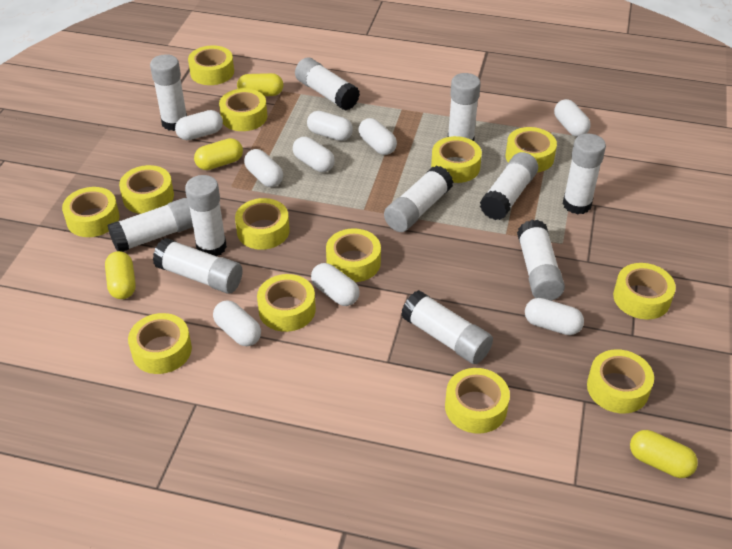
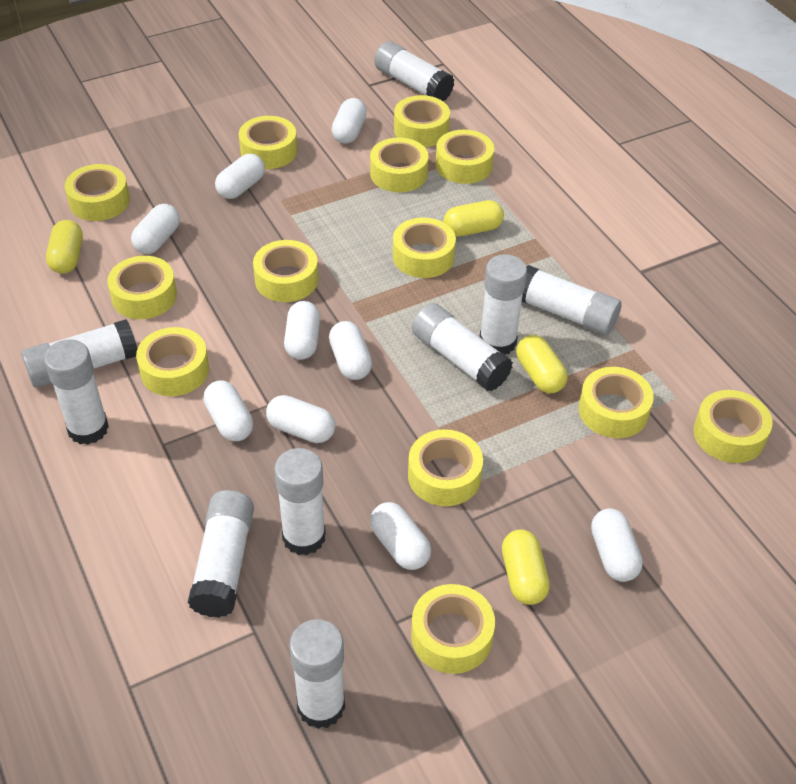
white glue stick: 11 -> 9

